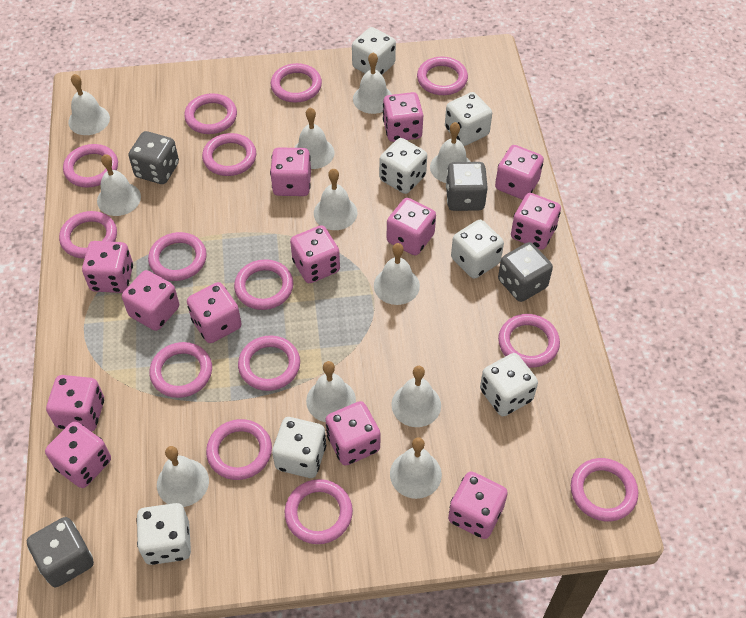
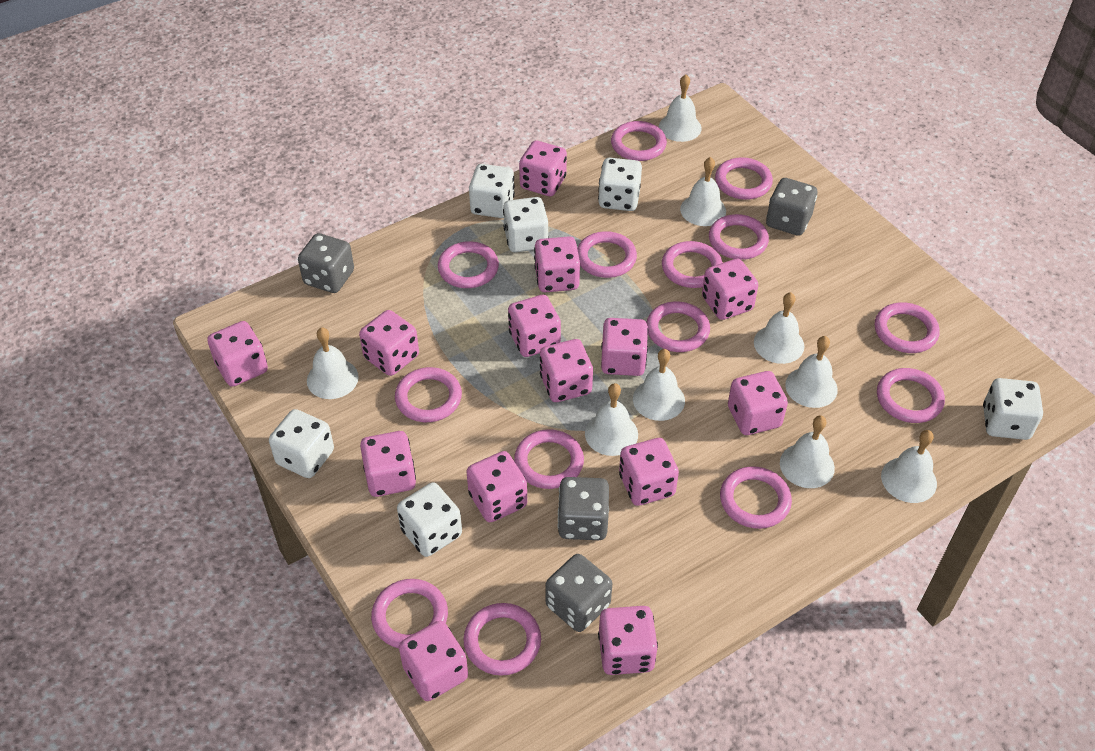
pink dice: 13 -> 14
white bell: 11 -> 9
white dice: 7 -> 6

